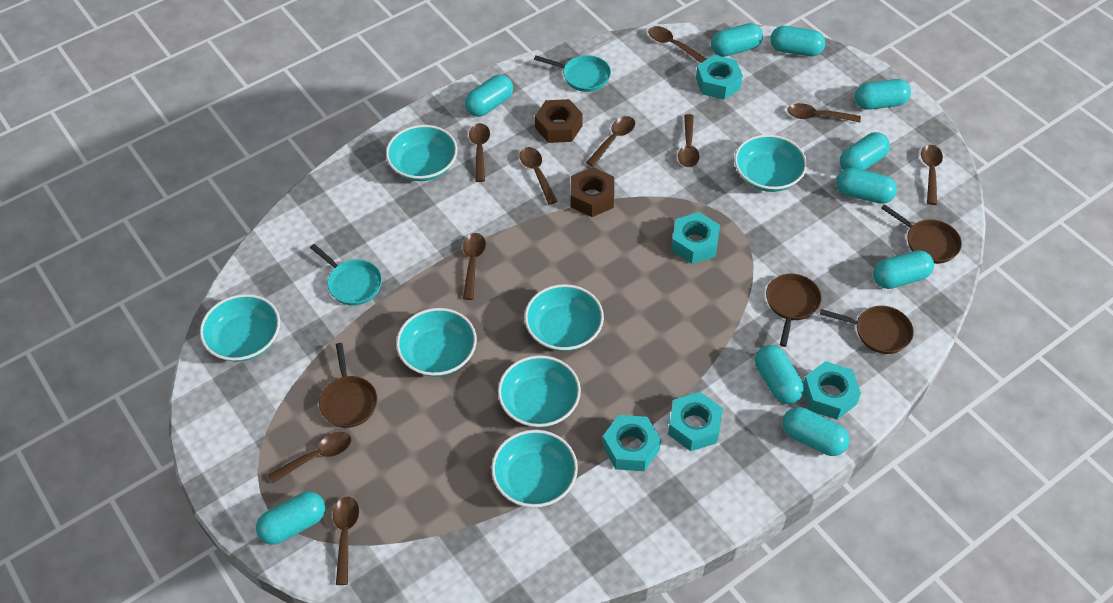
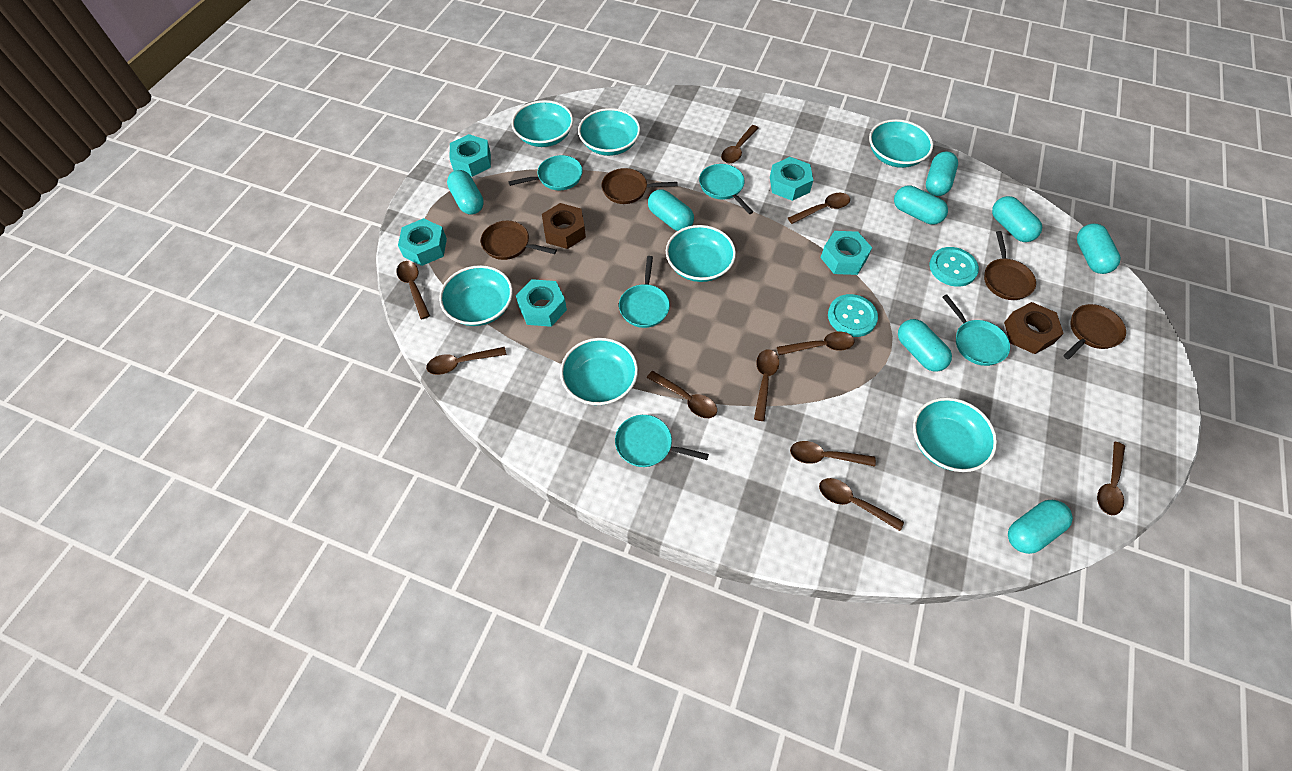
turquoise button: 0 -> 2
turquoise capsule: 10 -> 8
turquoise pan: 2 -> 5

